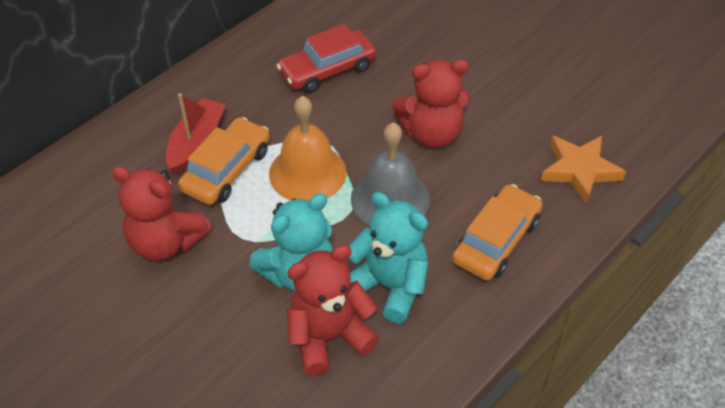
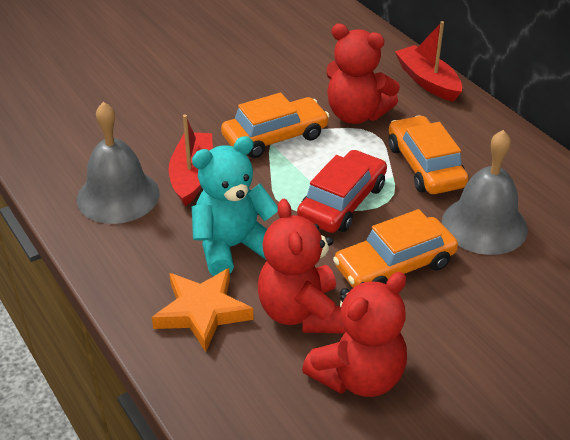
grey bell: 1 -> 2
orange bell: 1 -> 0
orange car: 2 -> 3
red boat: 1 -> 2
turquoise teddy bear: 2 -> 1

